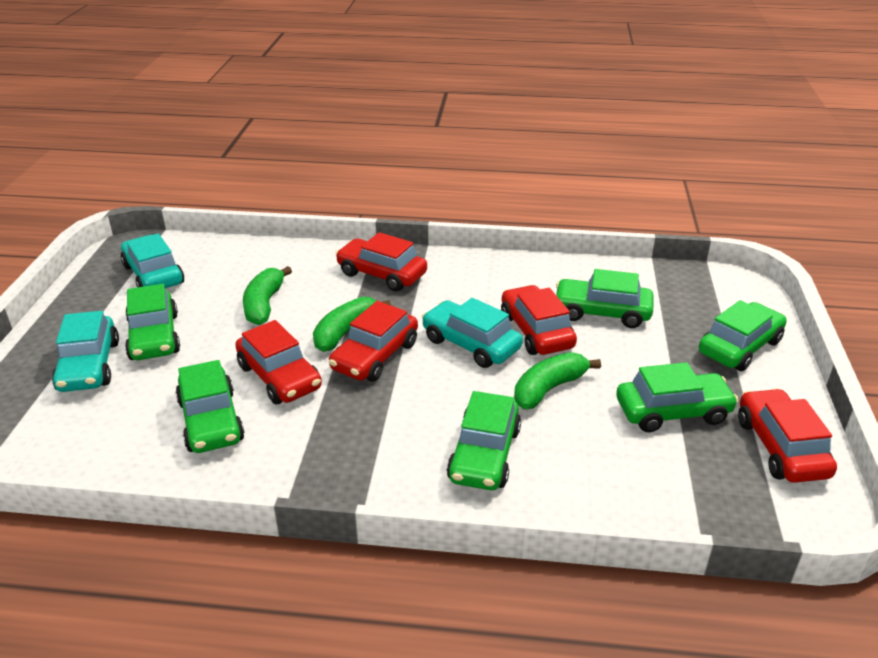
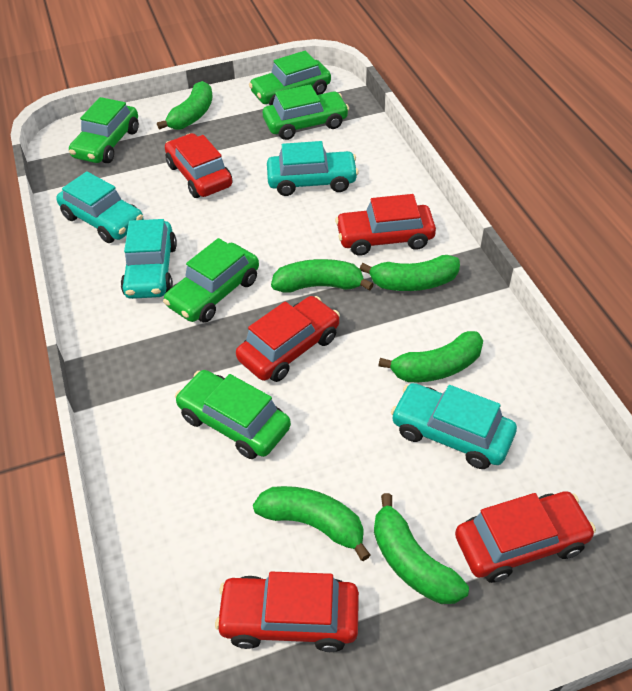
green banana: 3 -> 6
green car: 6 -> 5
turquoise car: 3 -> 4

